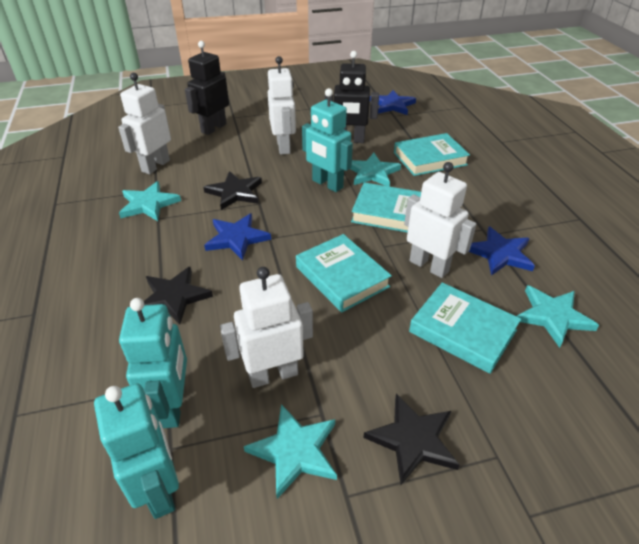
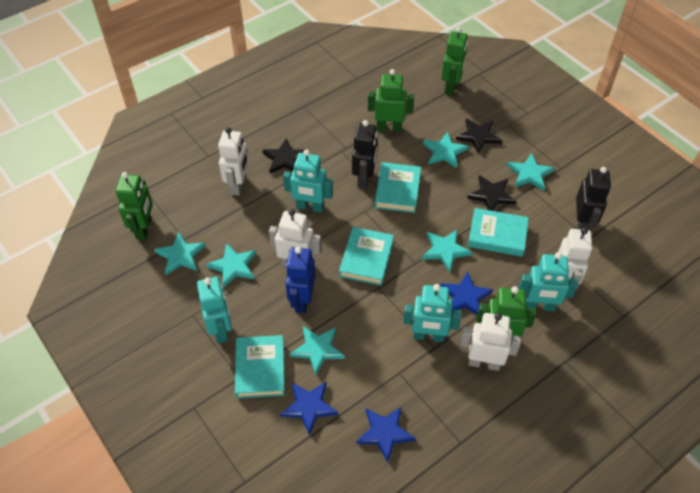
blue robot: 0 -> 1
green robot: 0 -> 4
turquoise robot: 3 -> 4
turquoise star: 4 -> 6

